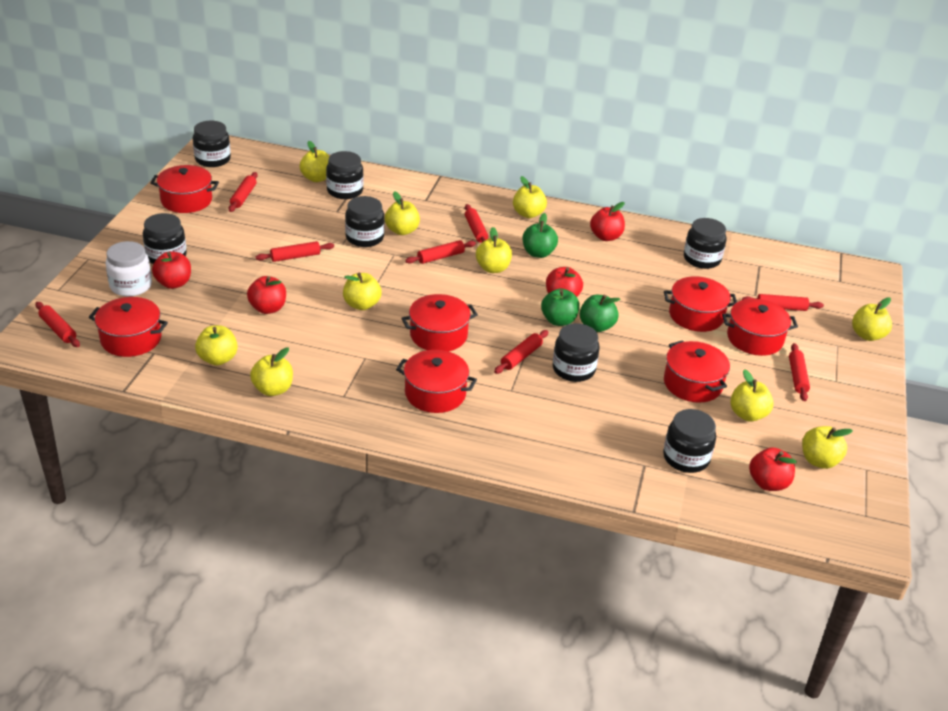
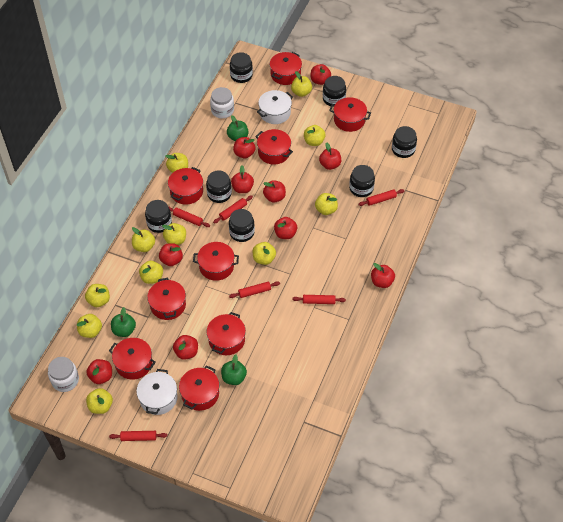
red apple: 5 -> 10
red pot: 7 -> 9
red rolling pin: 8 -> 6
white jar: 1 -> 2
white pot: 0 -> 2
yellow apple: 10 -> 11

